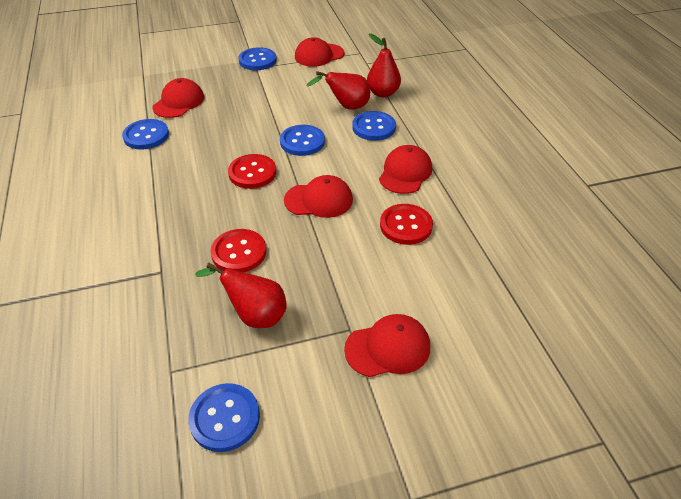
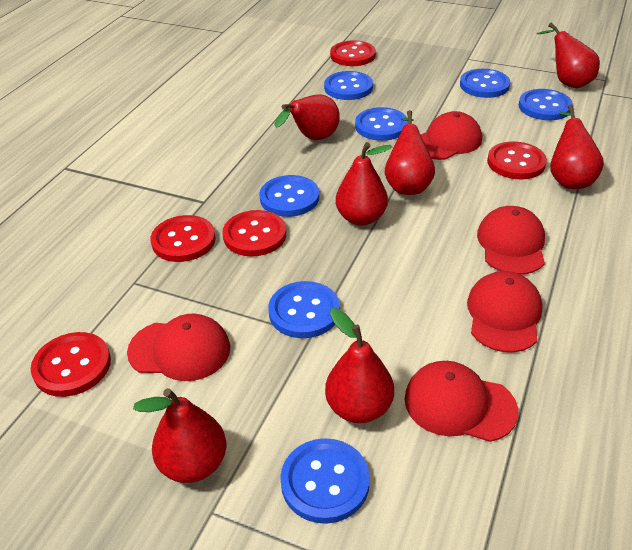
blue button: 5 -> 7
red button: 3 -> 5
red pear: 3 -> 7

